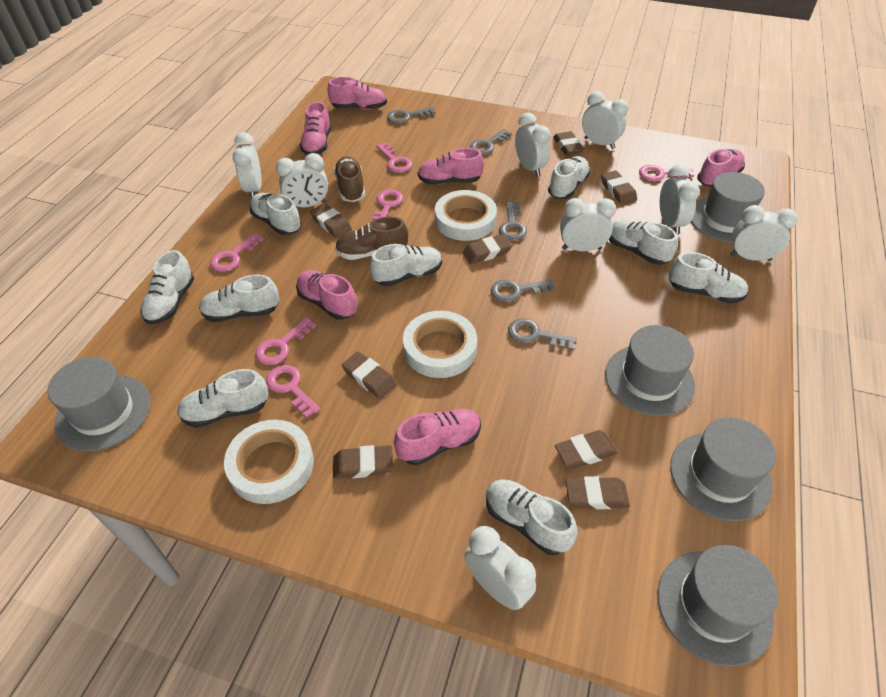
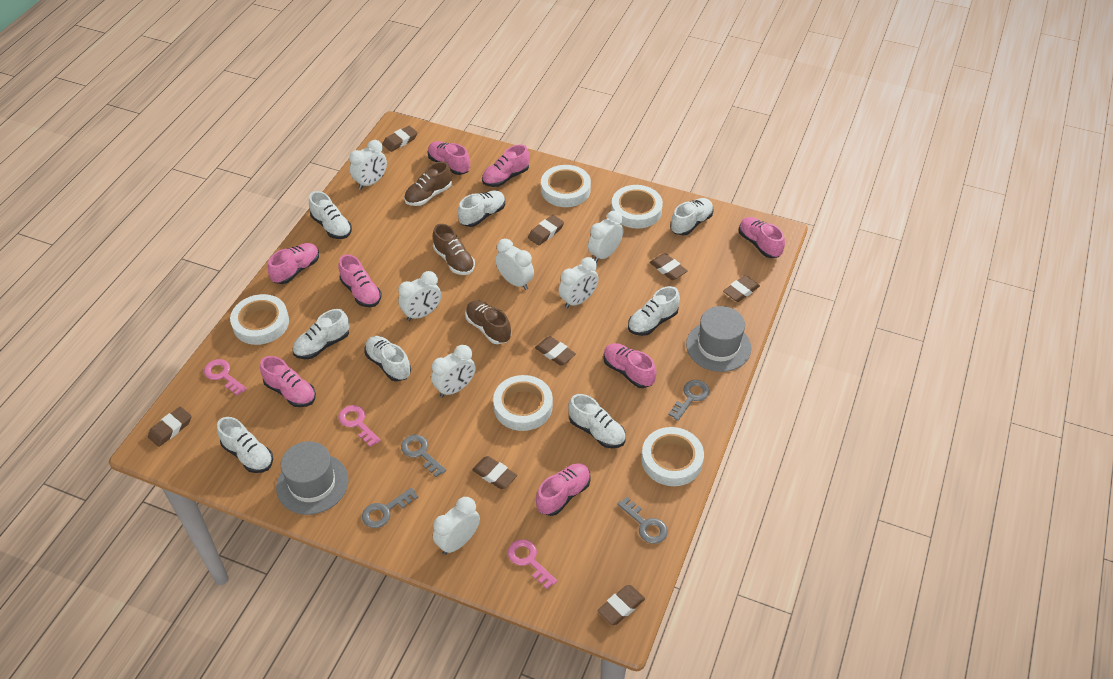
brown shoe: 2 -> 3
grey hat: 5 -> 2
grey key: 5 -> 4
pink key: 6 -> 3
pink shoe: 6 -> 8
white clock: 8 -> 7
white shoe: 9 -> 8
white tape: 3 -> 5

